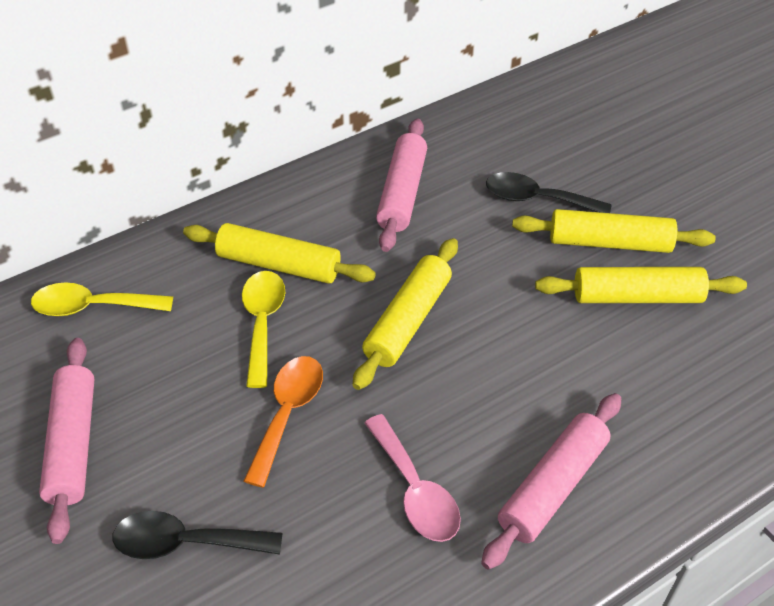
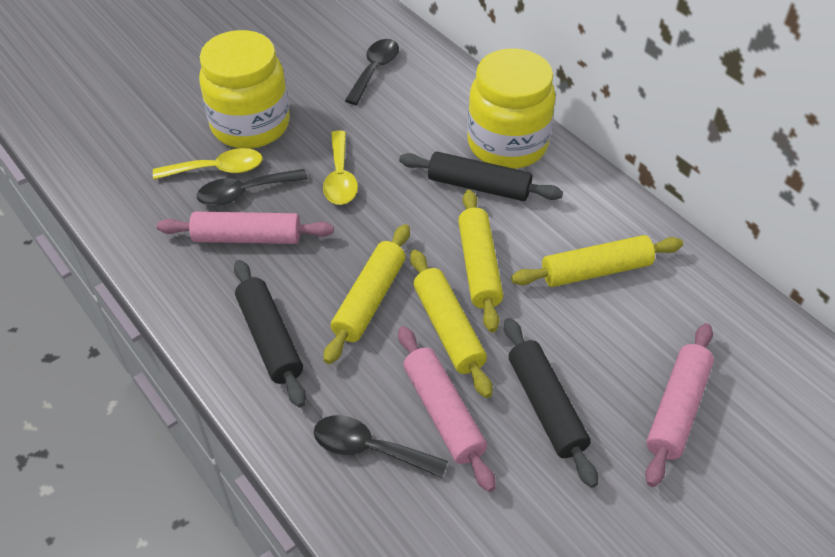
black rolling pin: 0 -> 3
black spoon: 2 -> 3
orange spoon: 1 -> 0
pink spoon: 1 -> 0
yellow jar: 0 -> 2

